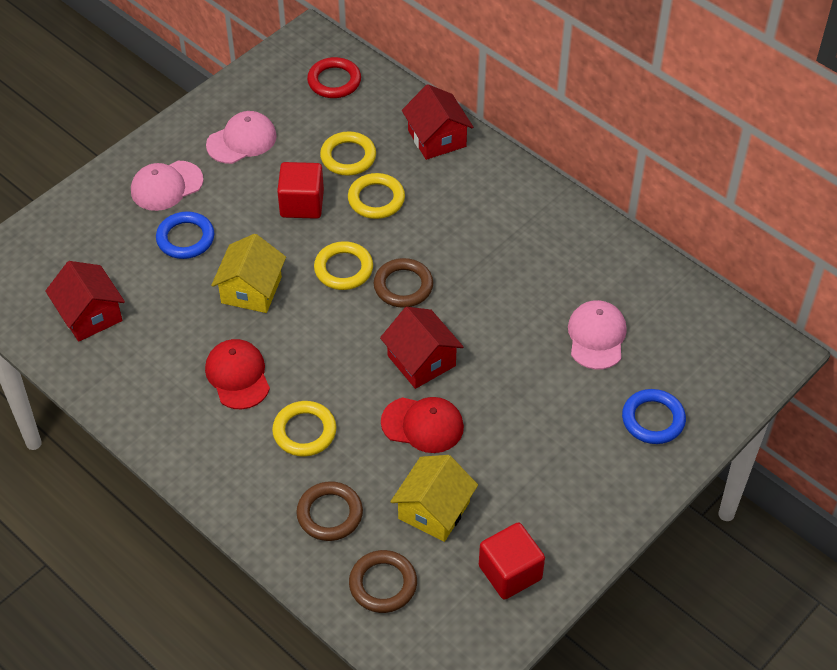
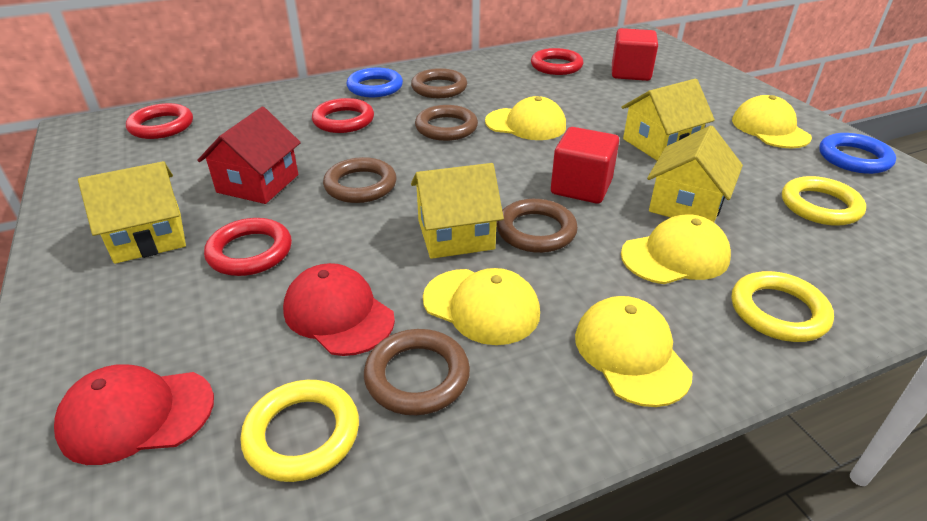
brown ring: 3 -> 5
pink cap: 3 -> 0
red house: 3 -> 1
red ring: 1 -> 4
yellow cap: 0 -> 5
yellow house: 2 -> 4
yellow ring: 4 -> 3

